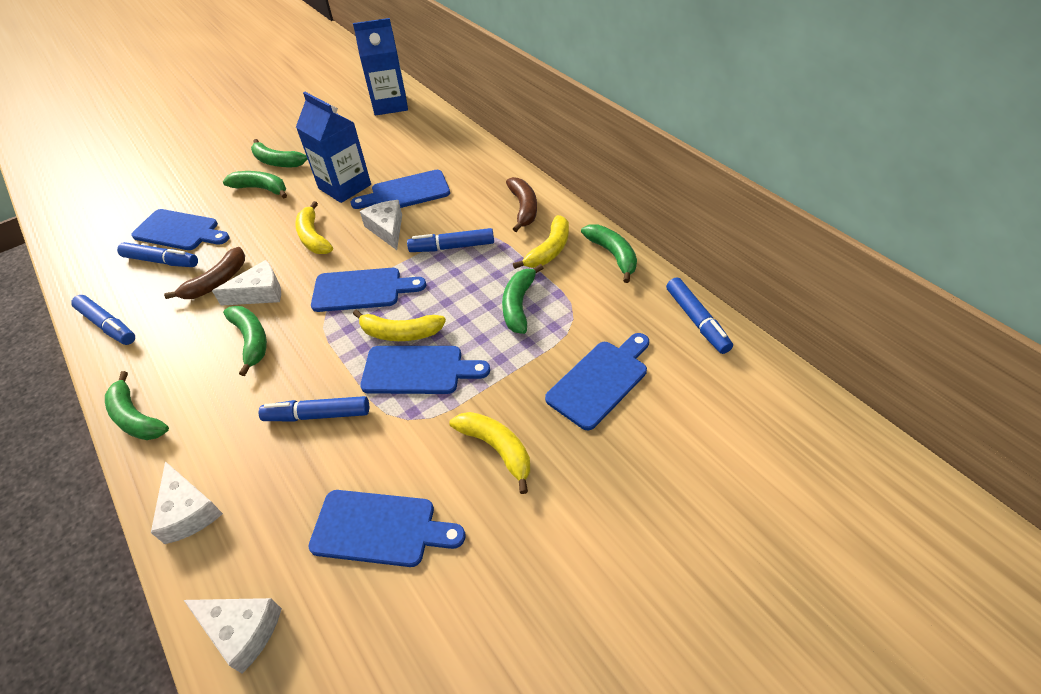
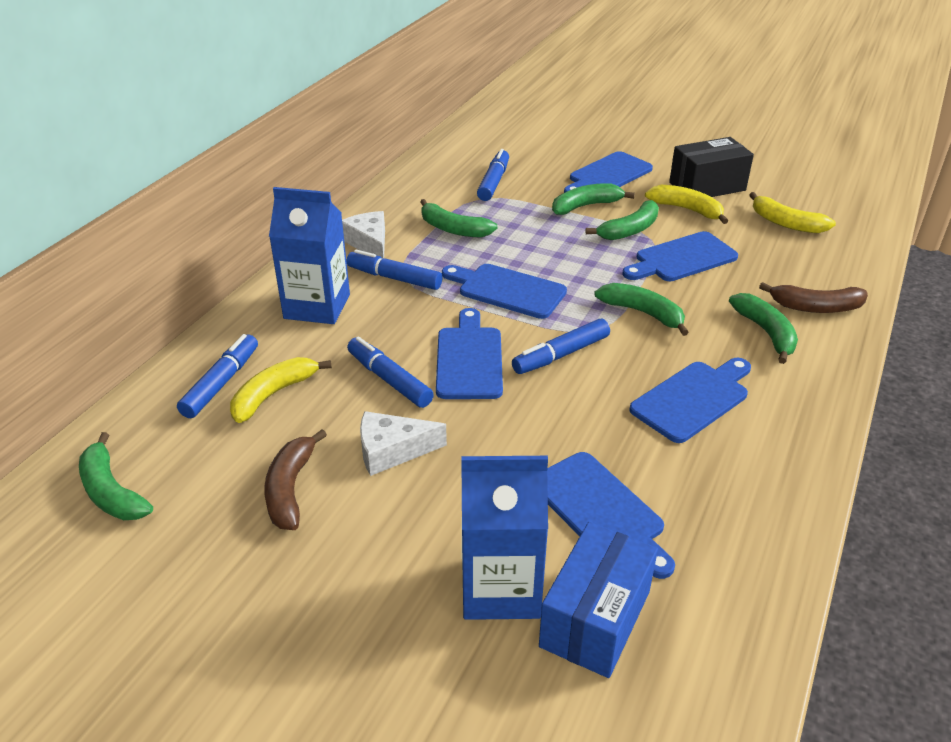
black box: 0 -> 1
blue box: 0 -> 1
white cheese: 4 -> 2
yellow banana: 4 -> 3

